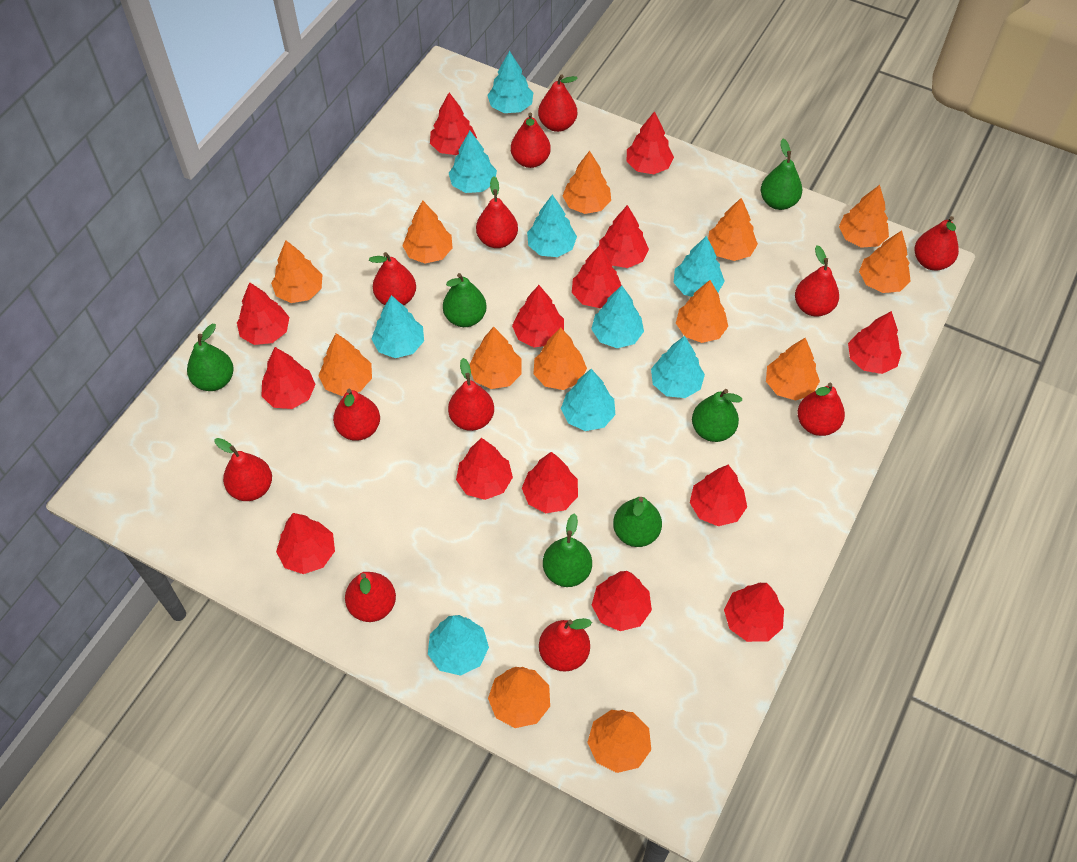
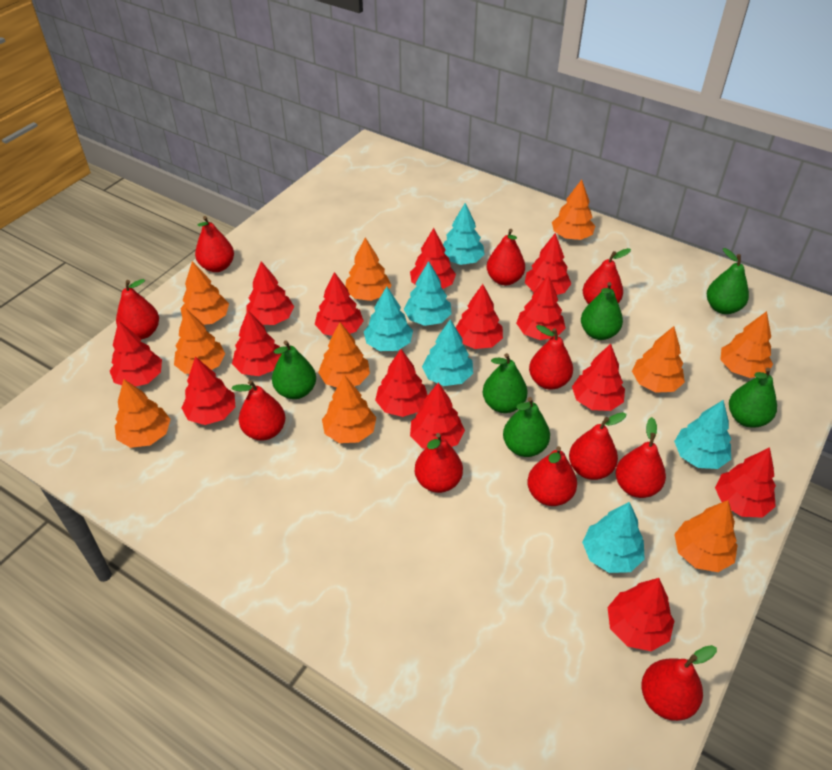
orange tree: 13 -> 10
red pear: 12 -> 11
turquoise tree: 9 -> 6

